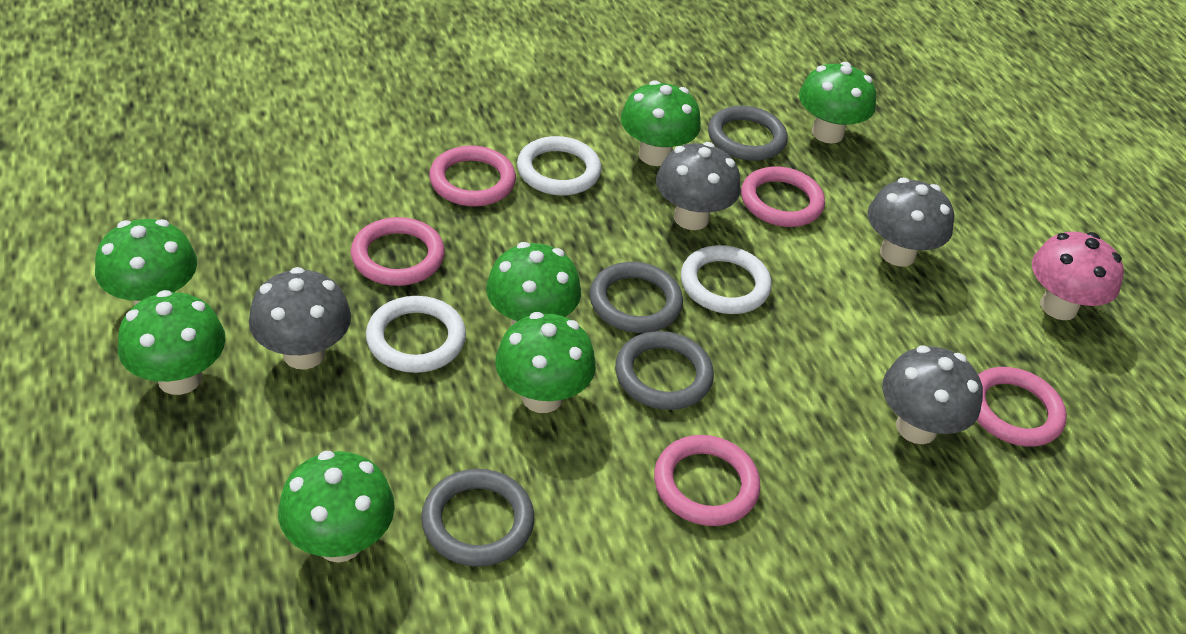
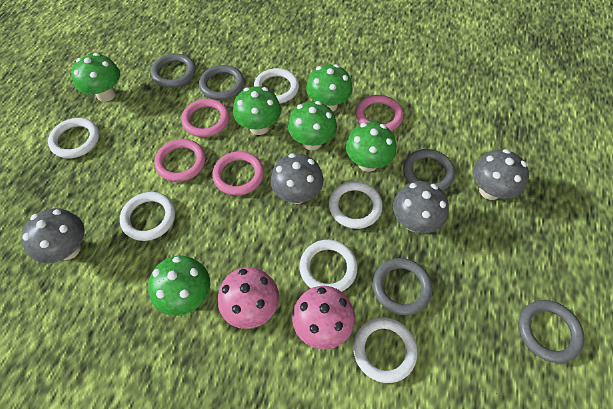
green mushroom: 7 -> 6
grey ring: 4 -> 5
pink mushroom: 1 -> 2
pink ring: 5 -> 4
white ring: 3 -> 6

